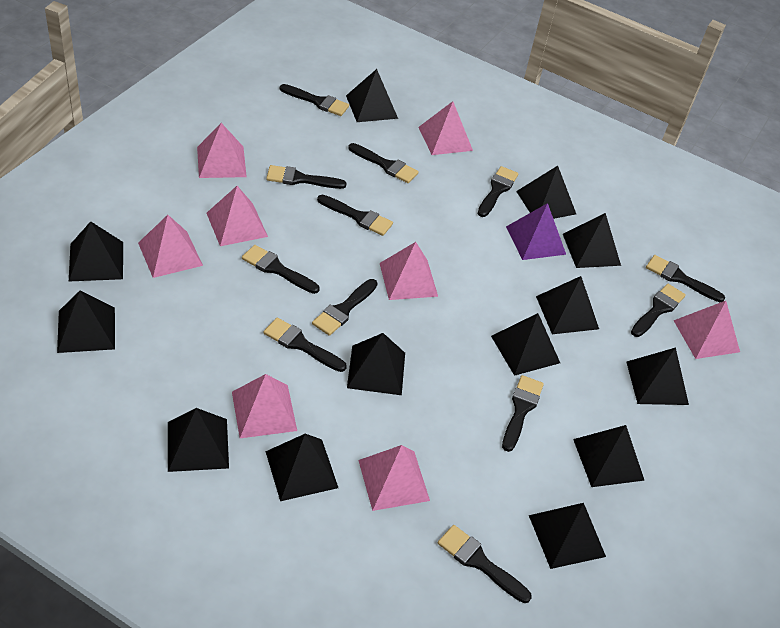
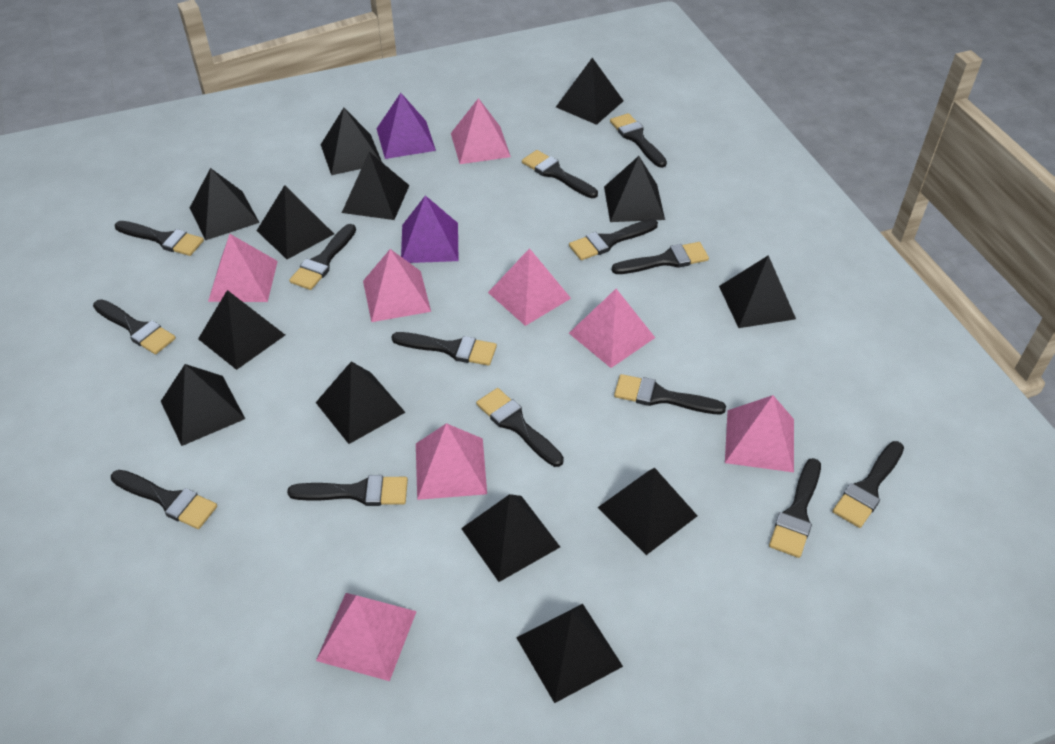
black brush: 12 -> 14
purple pyramid: 1 -> 2

